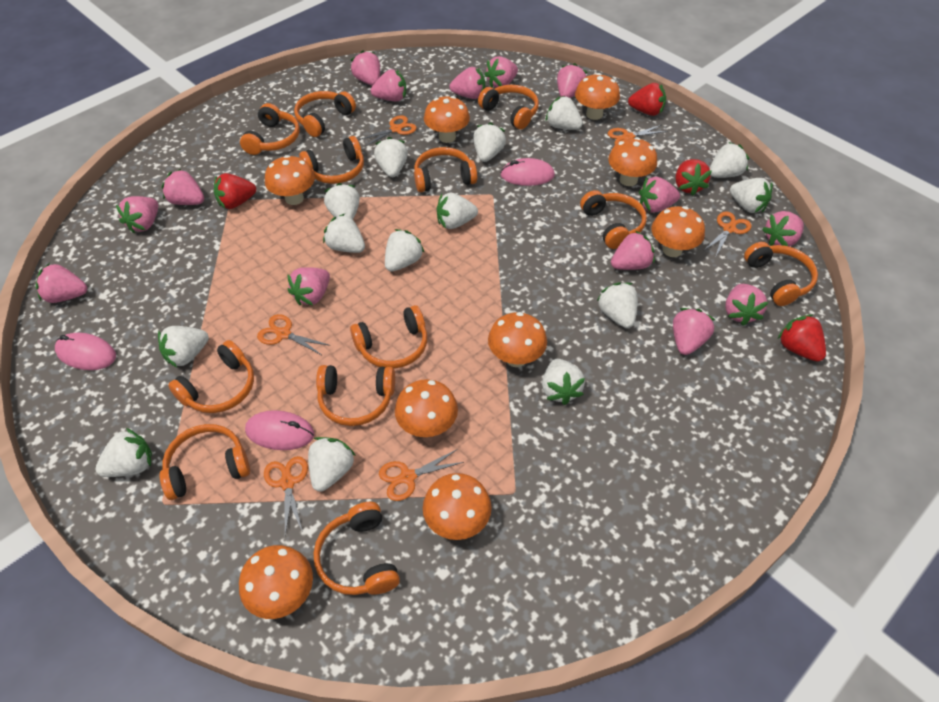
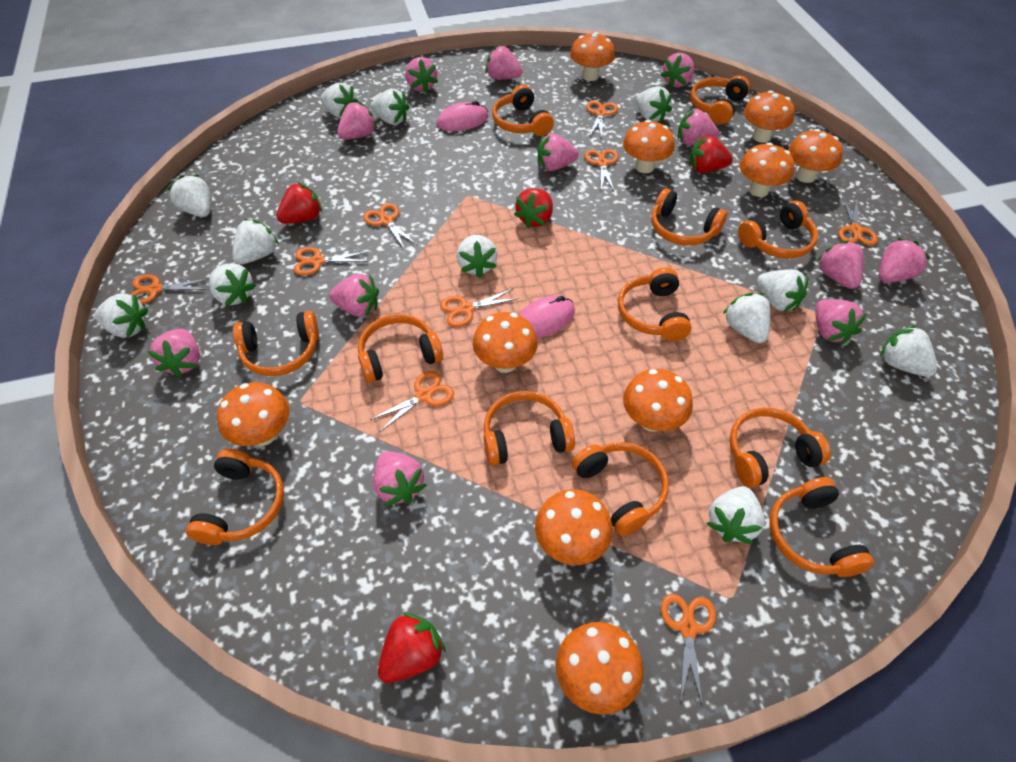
orange mushroom: 9 -> 10
orange scissors: 6 -> 9
pink mouse: 3 -> 2
pink strawberry: 14 -> 12
white strawberry: 14 -> 12

